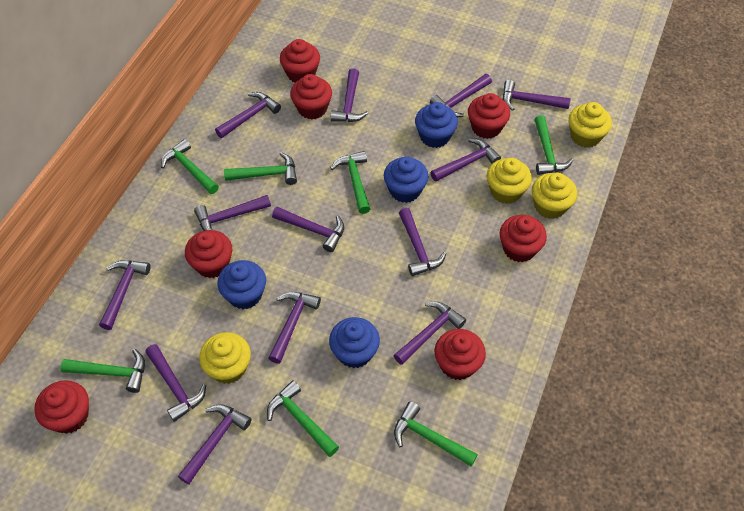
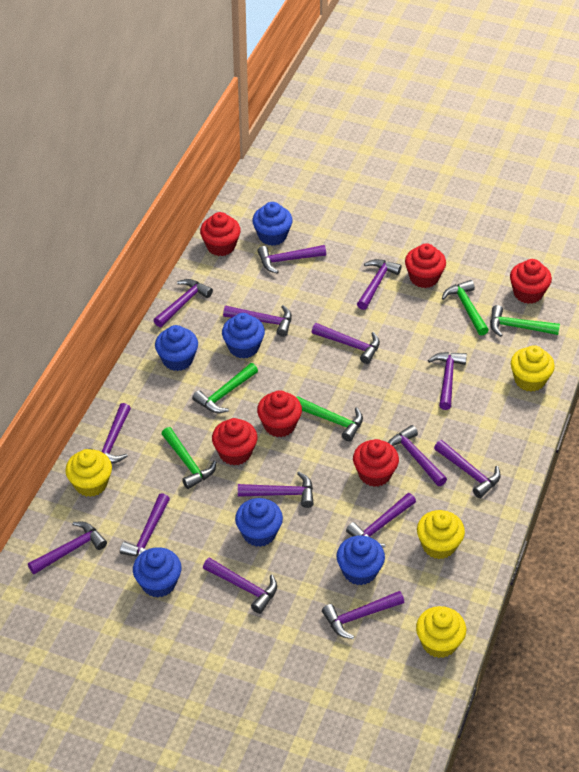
blue cupcake: 4 -> 6
green hammer: 7 -> 5
purple hammer: 13 -> 15
red cupcake: 7 -> 6

